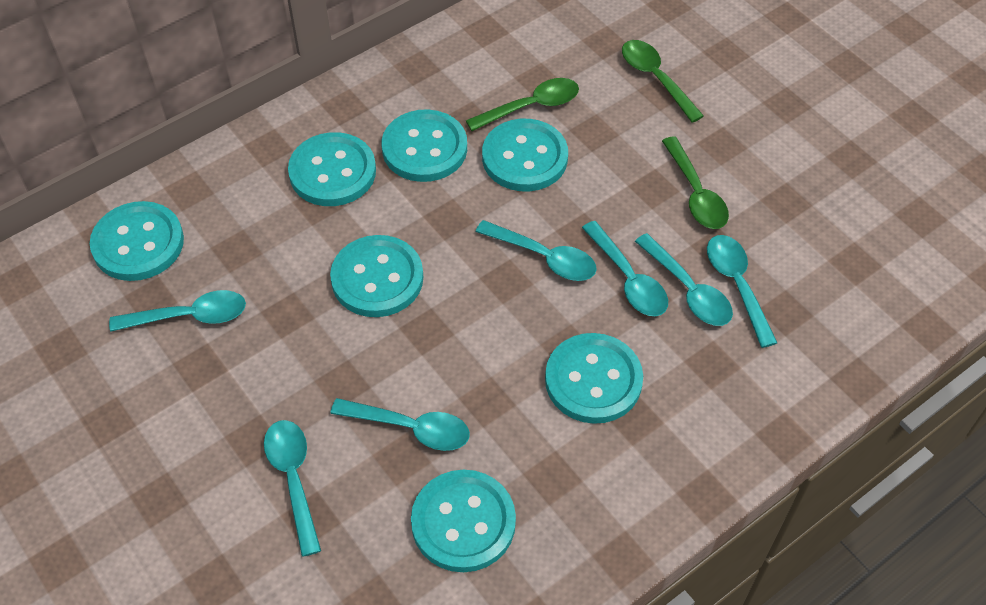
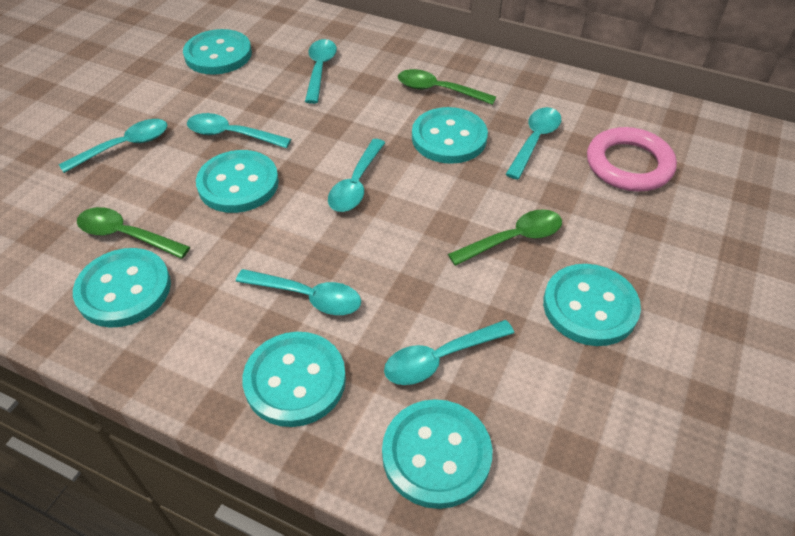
pink ring: 0 -> 1

